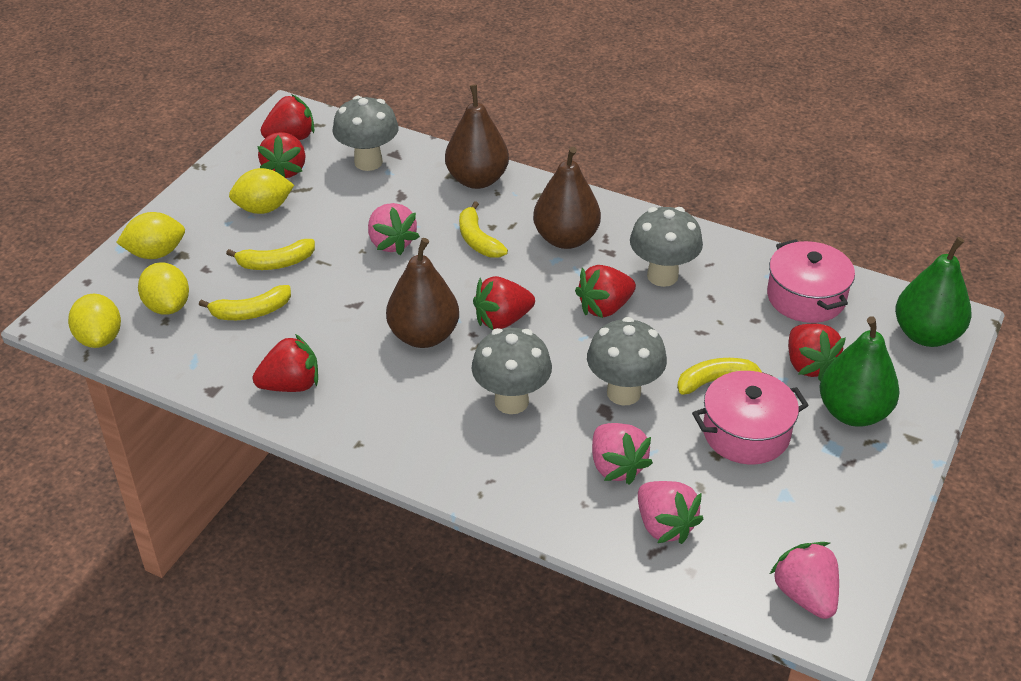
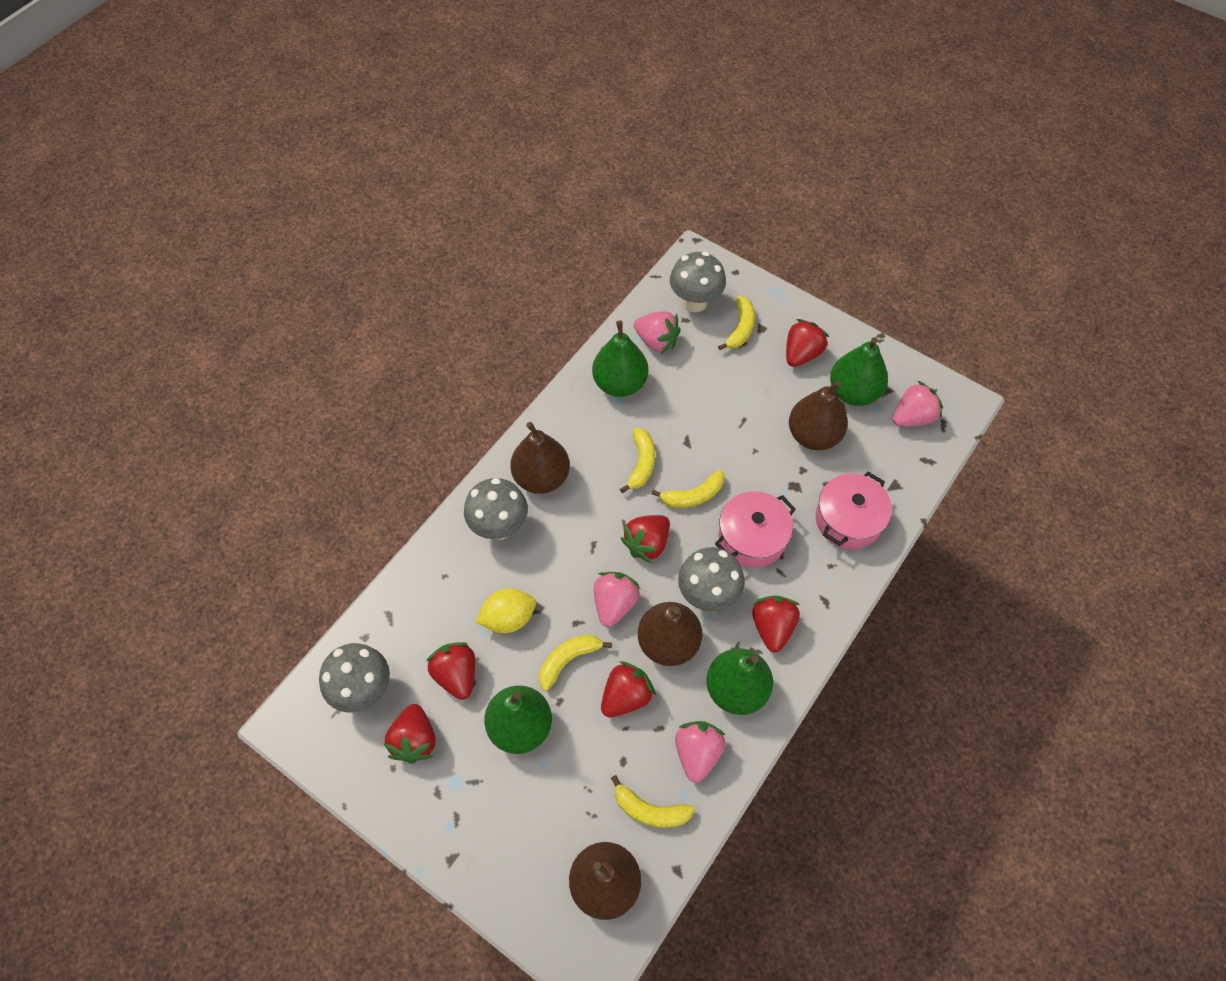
brown pear: 3 -> 4
green pear: 2 -> 4
yellow banana: 4 -> 5
yellow lemon: 4 -> 1

